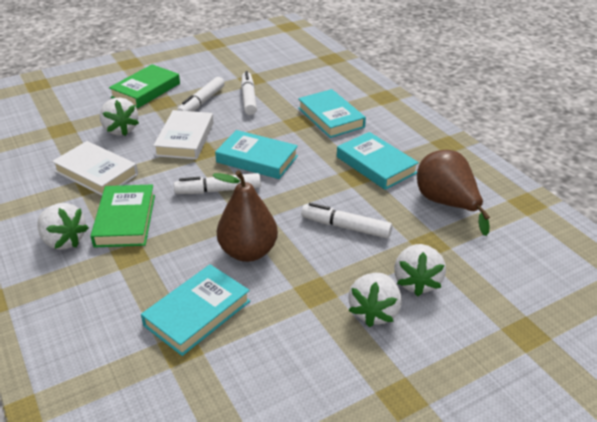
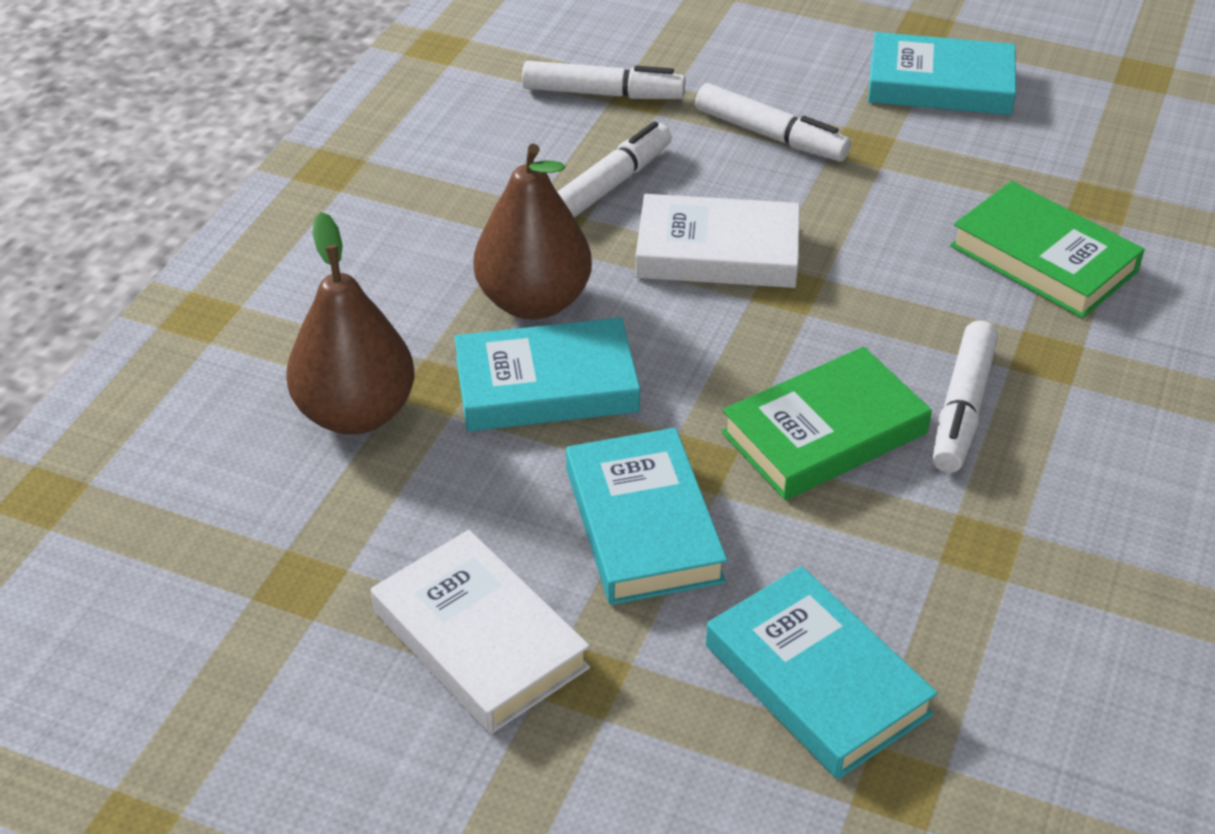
white strawberry: 4 -> 0

